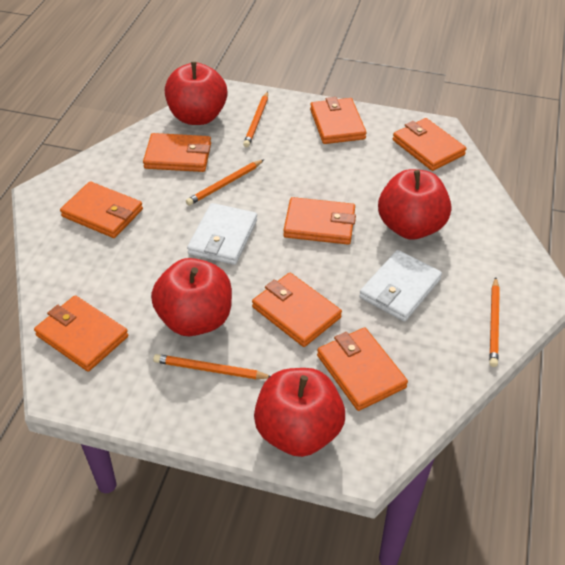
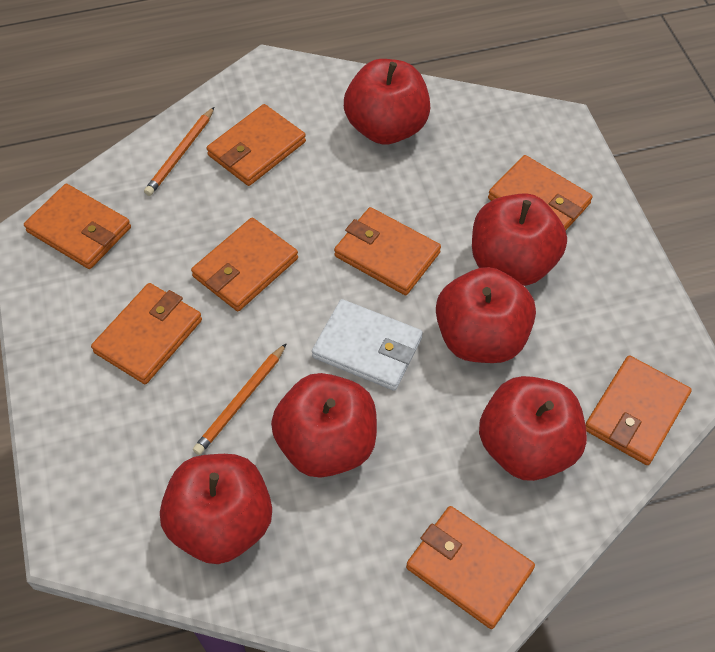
orange pencil: 4 -> 2
red apple: 4 -> 6
white wallet: 2 -> 1

